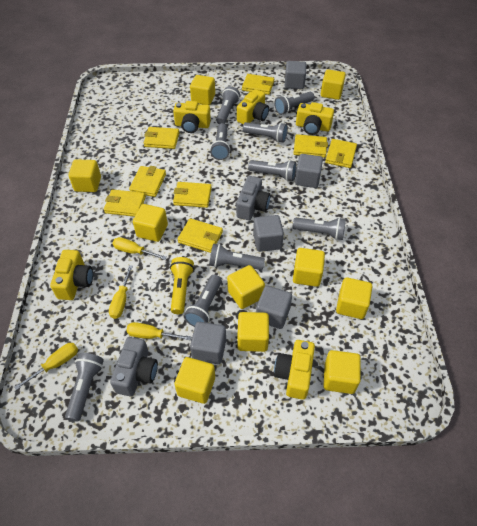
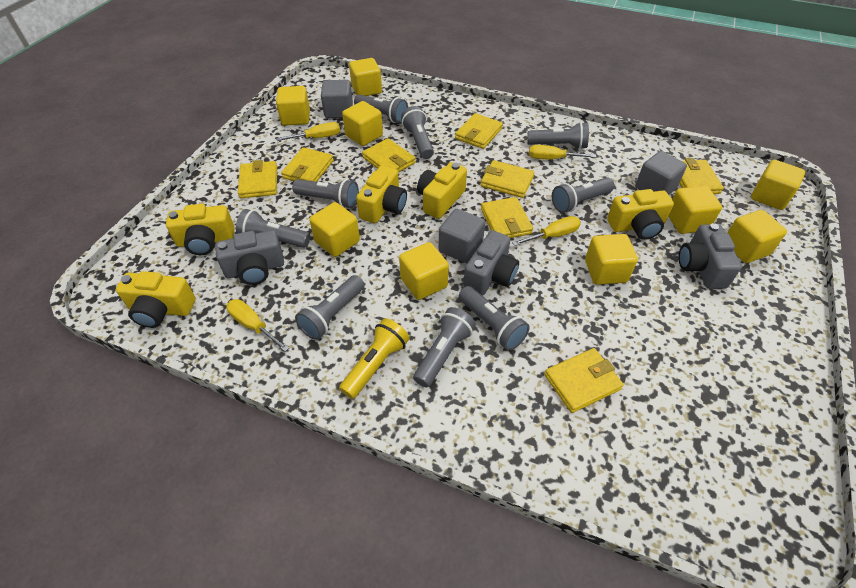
grey camera: 2 -> 3
grey cube: 5 -> 3
yellow cube: 10 -> 9

